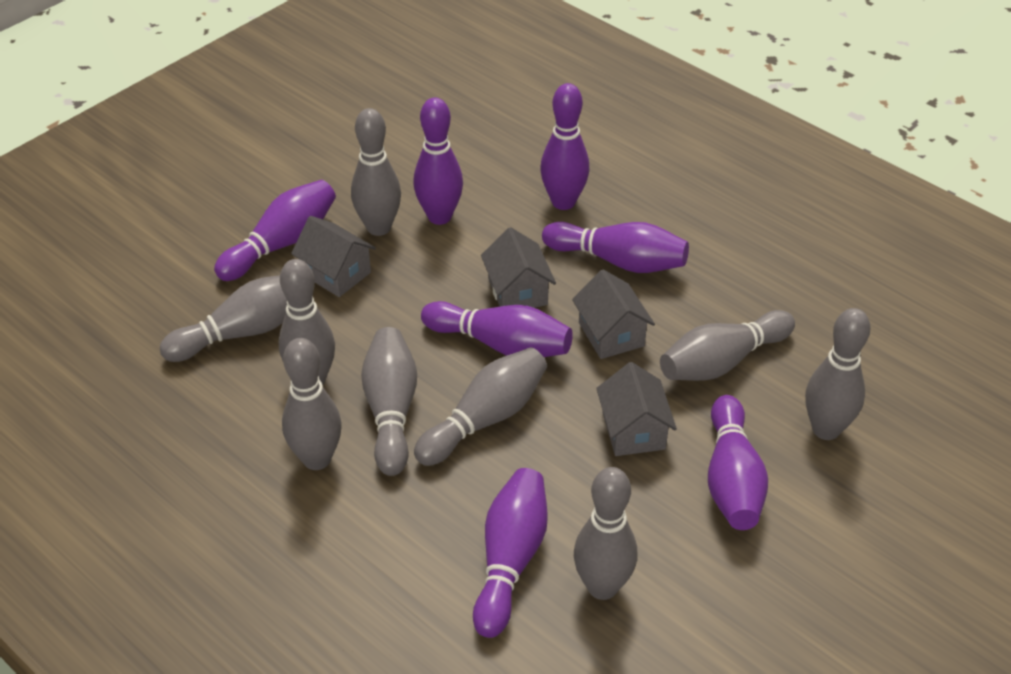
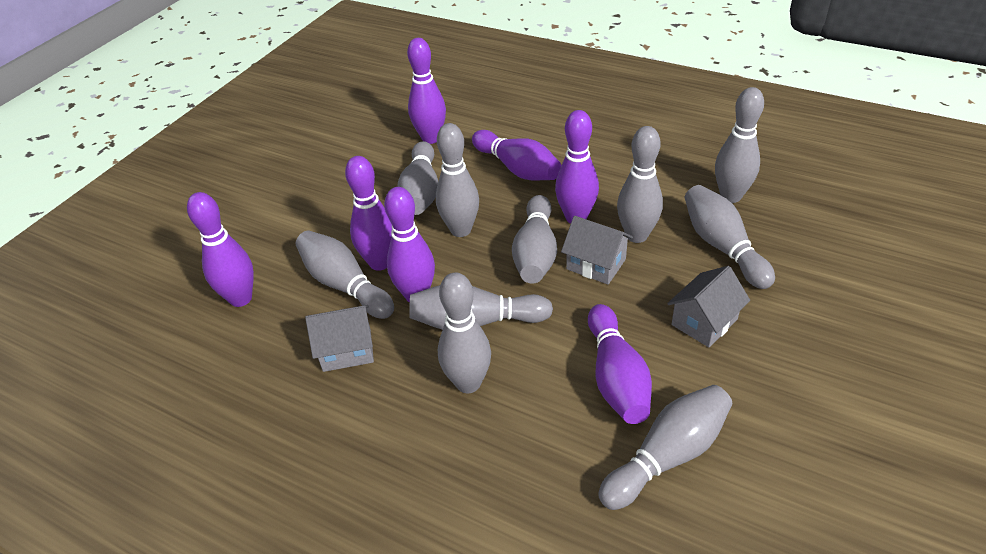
grey bowling pin: 9 -> 10
grey house: 4 -> 3

